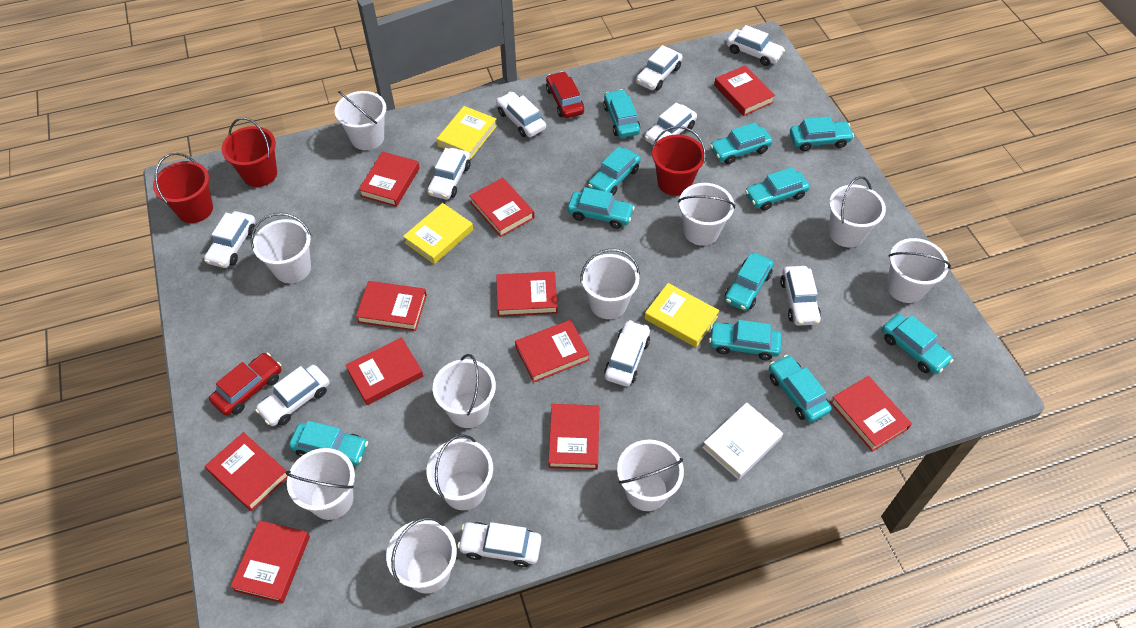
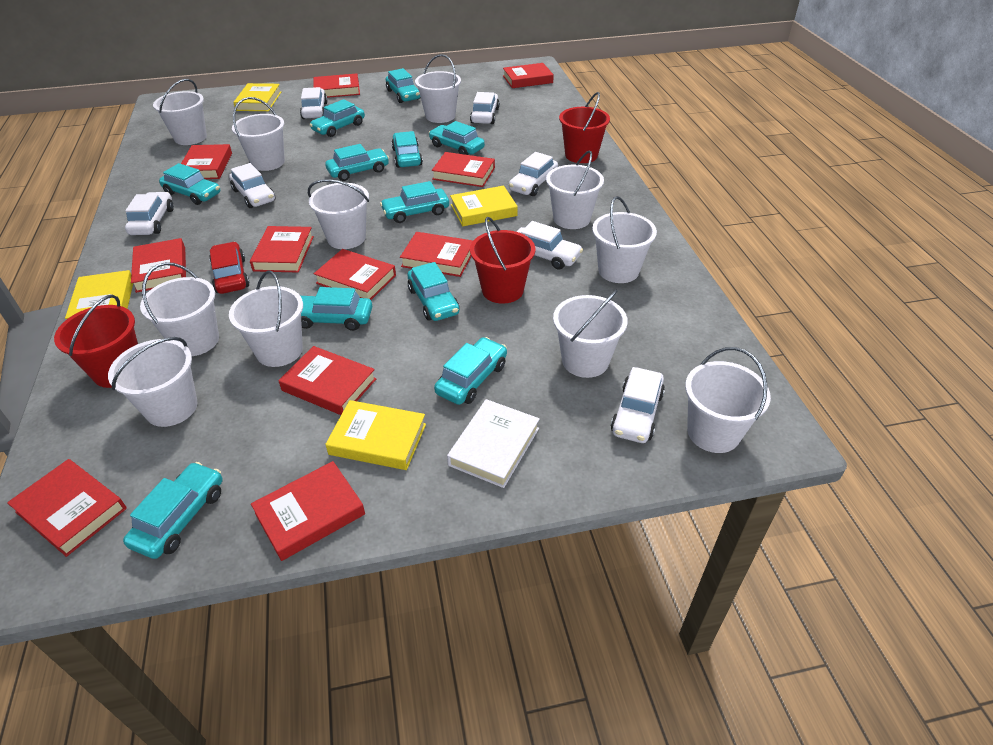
red car: 2 -> 1
white car: 10 -> 7
yellow book: 3 -> 4

